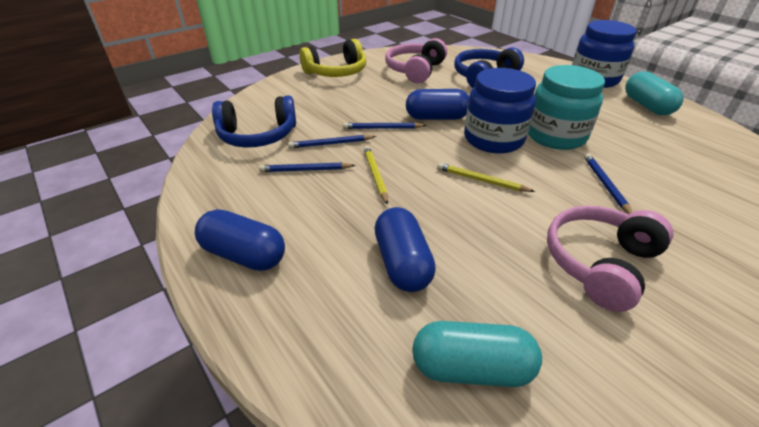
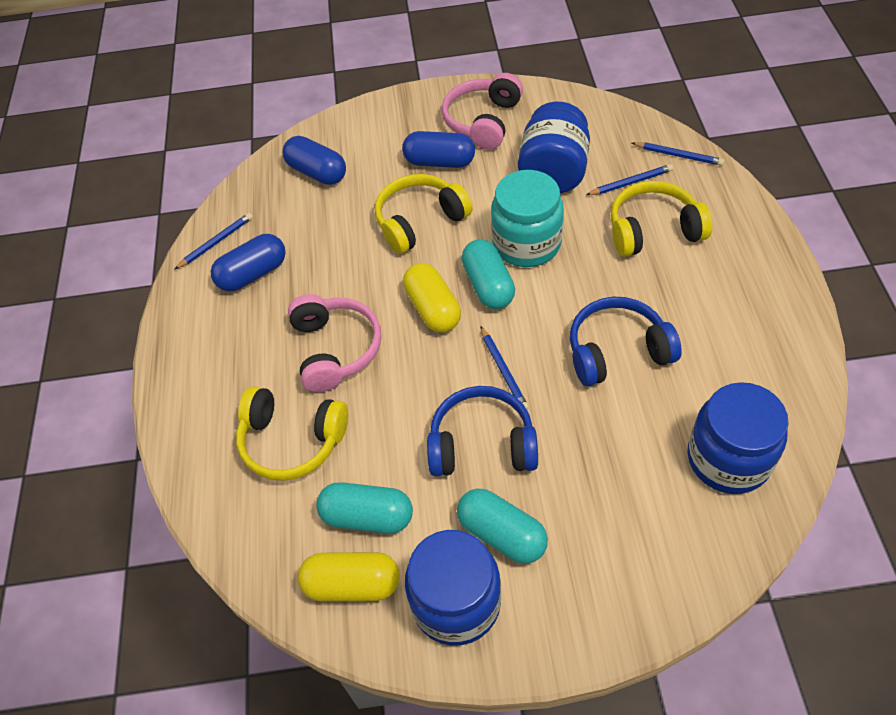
blue jar: 2 -> 3
turquoise capsule: 2 -> 3
yellow capsule: 0 -> 2
yellow headphones: 1 -> 3
yellow pencil: 2 -> 0

